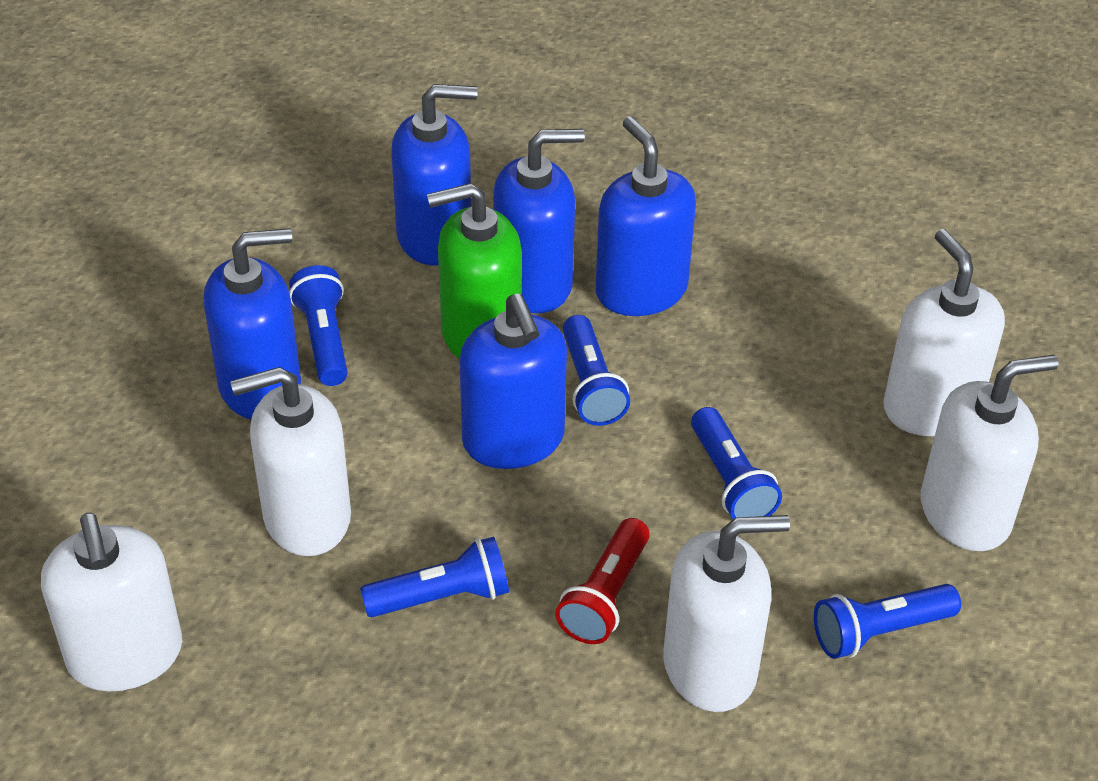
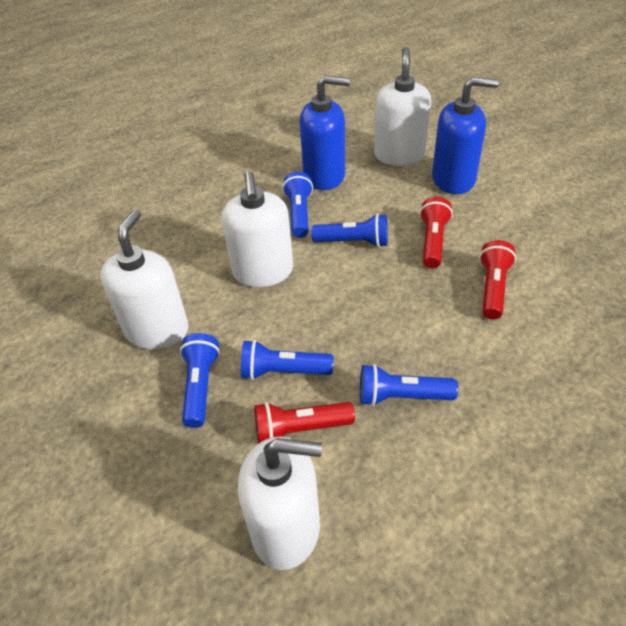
blue soap dispenser: 5 -> 2
green soap dispenser: 1 -> 0
red flashlight: 1 -> 3
white soap dispenser: 5 -> 4

